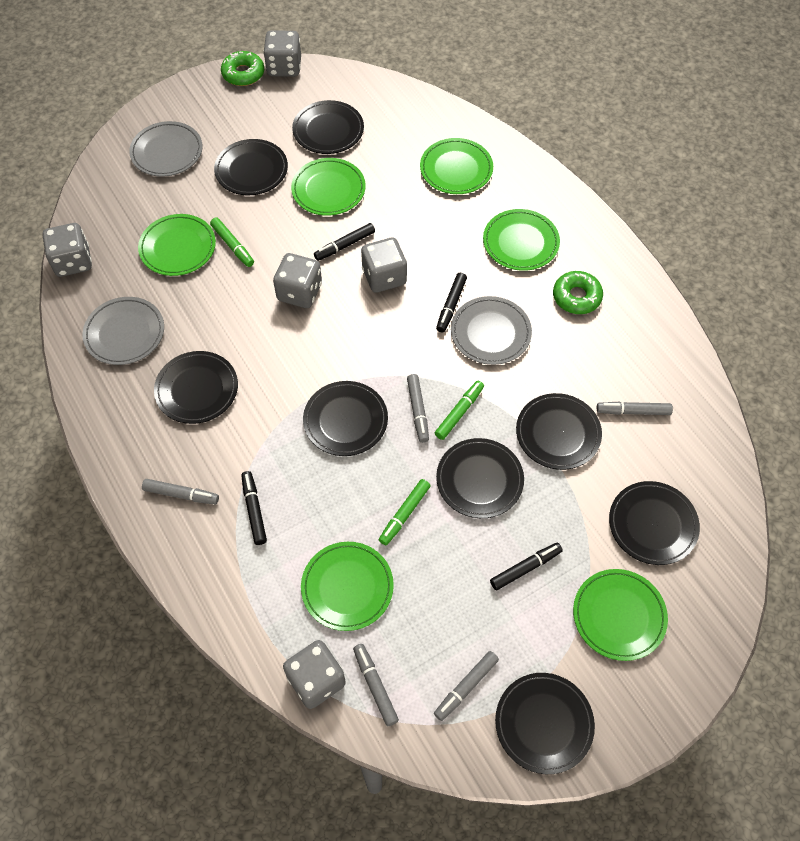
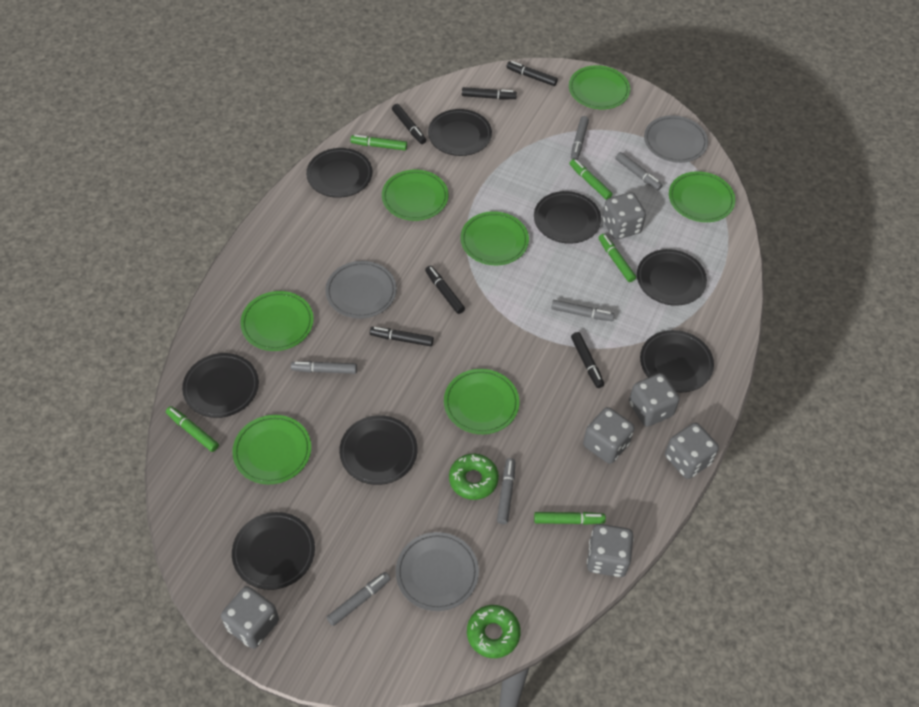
black marker: 4 -> 6
green marker: 3 -> 5
green plate: 6 -> 7
grey dice: 5 -> 6
grey marker: 5 -> 6

